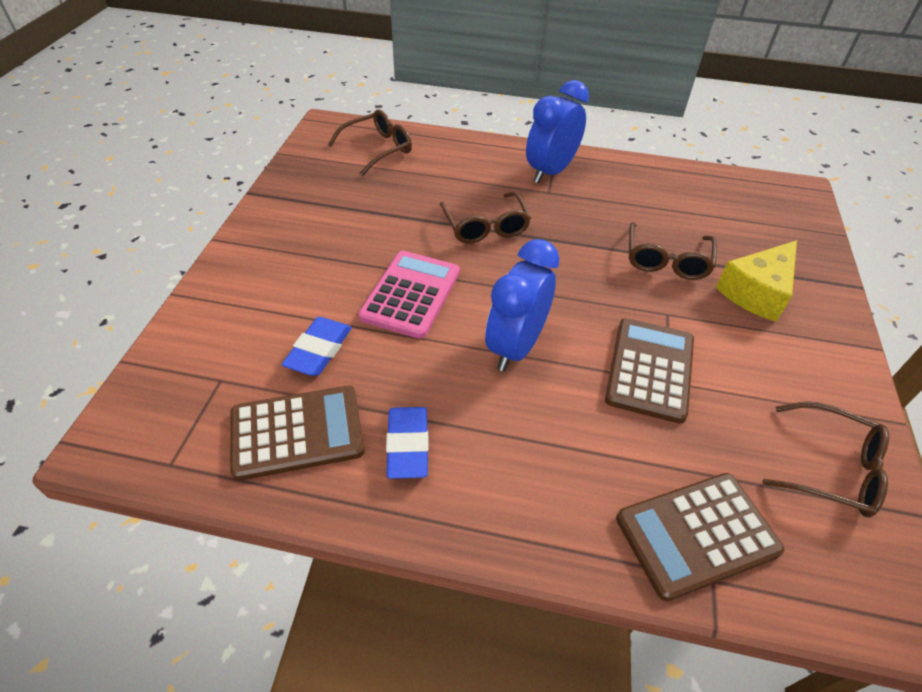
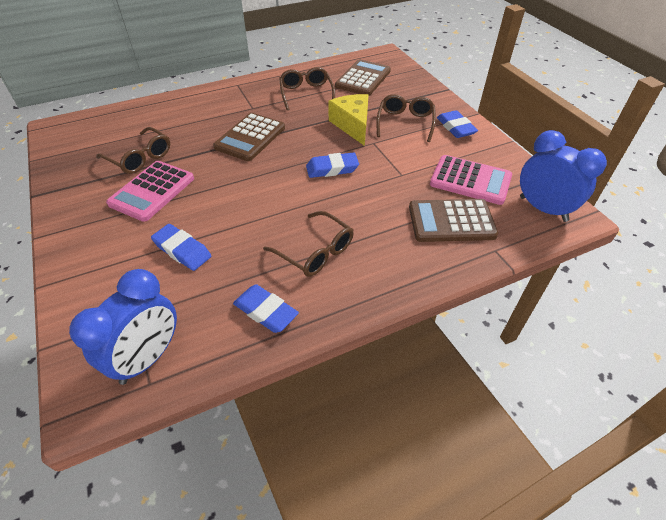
blue eraser: 2 -> 4
pink calculator: 1 -> 2

